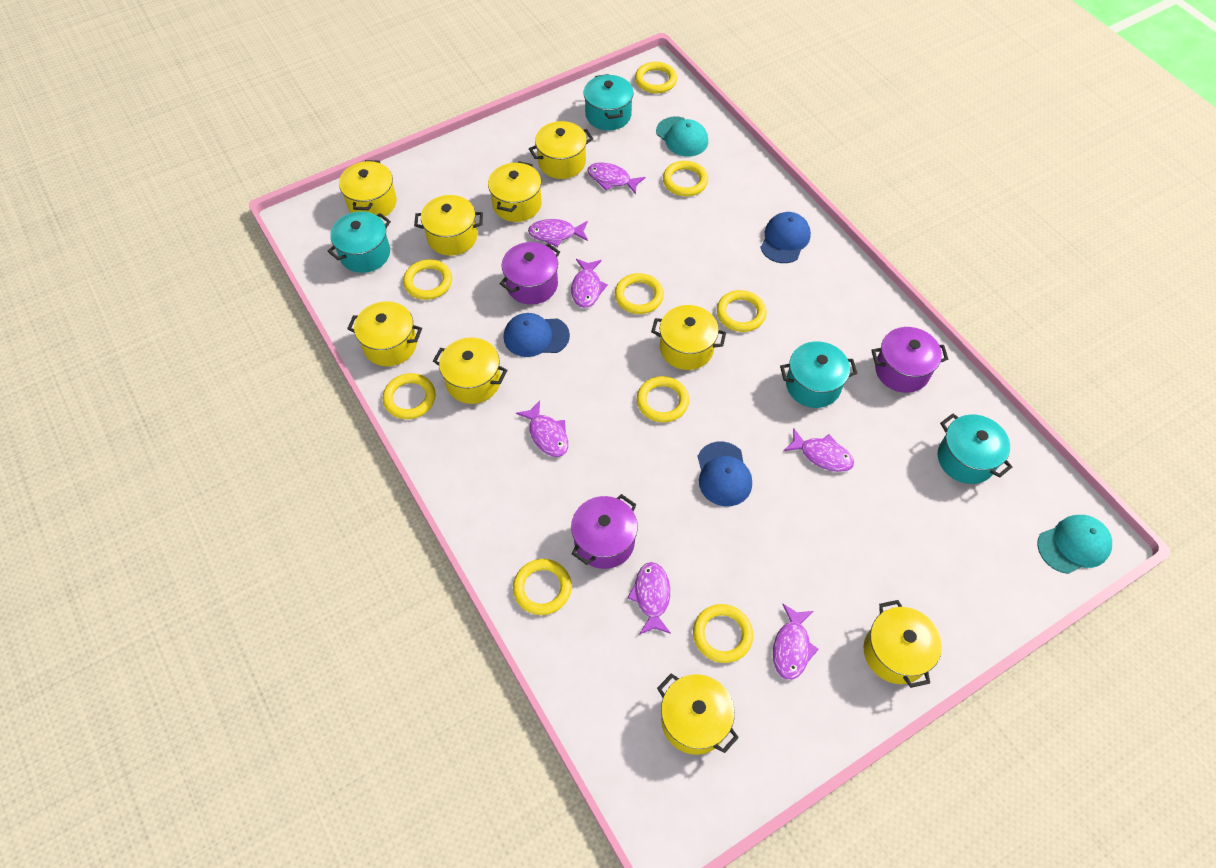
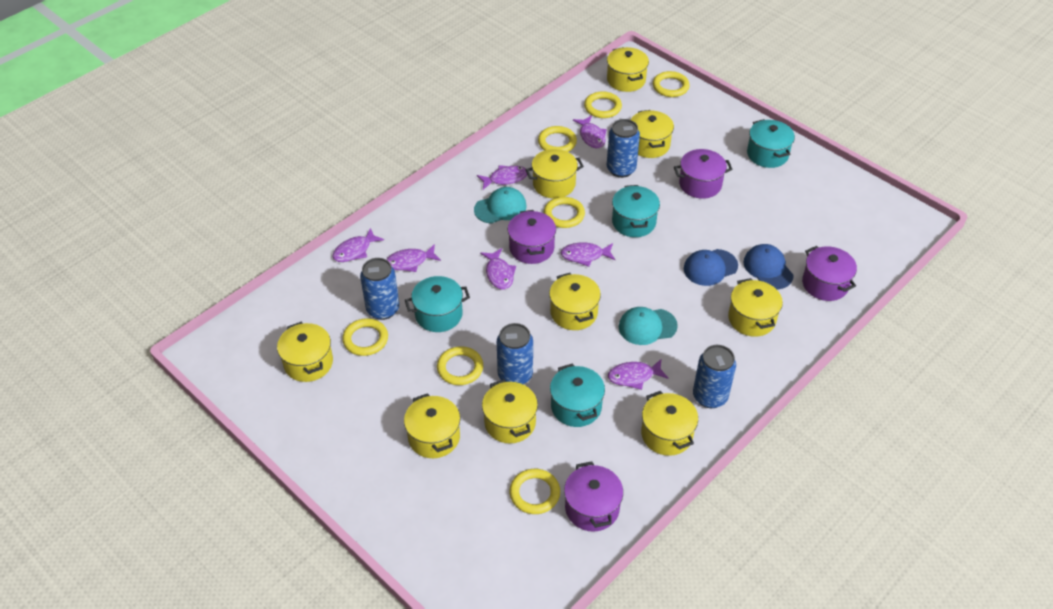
blue can: 0 -> 4
blue cap: 3 -> 2
purple pot: 3 -> 4
yellow ring: 9 -> 7

